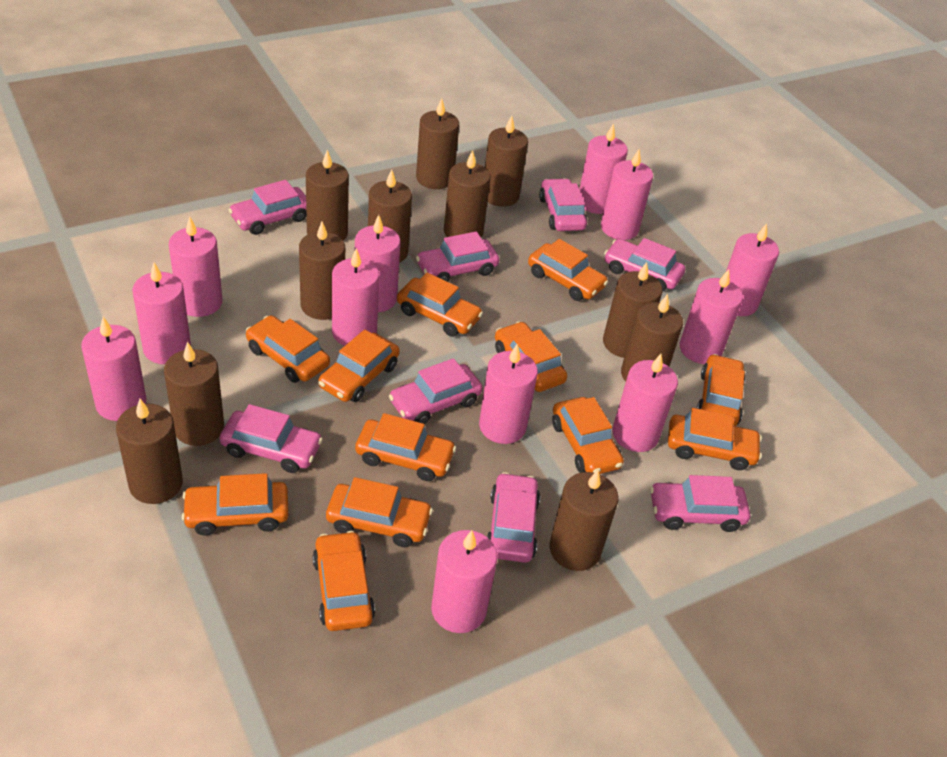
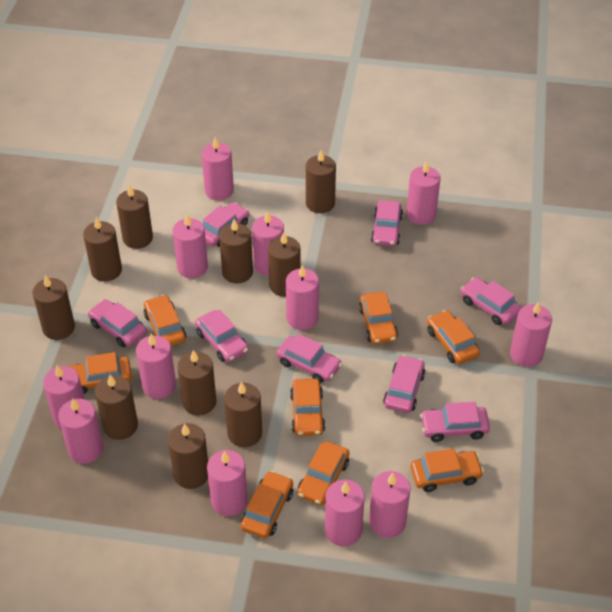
brown candle: 11 -> 10
orange car: 12 -> 8

